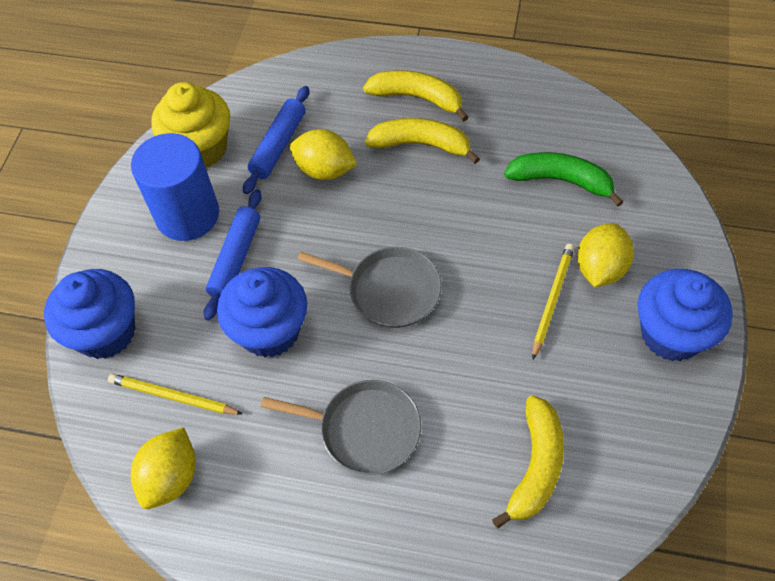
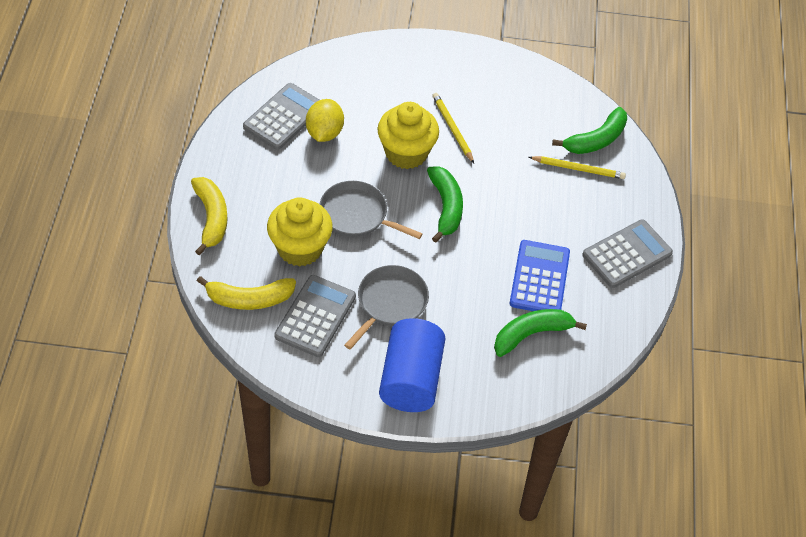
blue calculator: 0 -> 1
blue cupcake: 3 -> 0
blue rolling pin: 2 -> 0
green banana: 1 -> 3
grey calculator: 0 -> 3
yellow banana: 3 -> 2
yellow cupcake: 1 -> 2
yellow lemon: 3 -> 1

